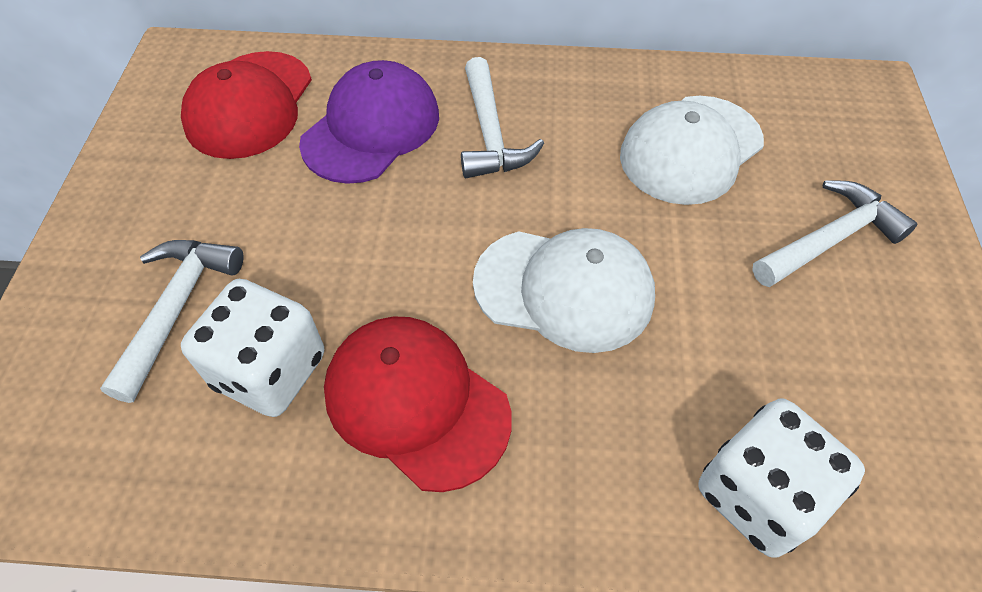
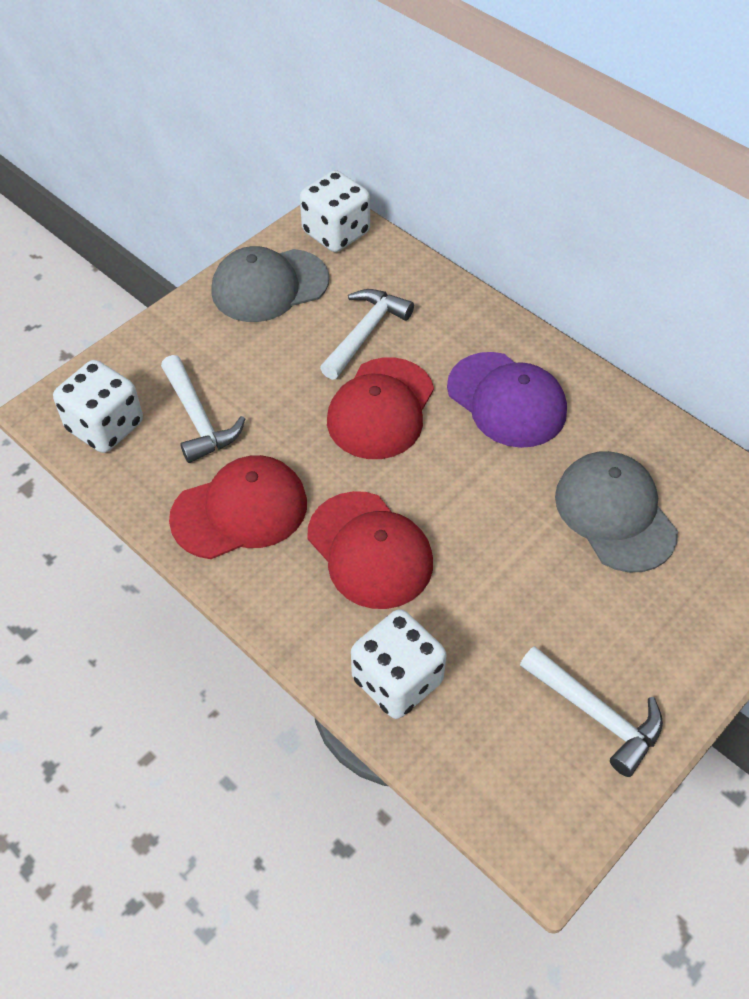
grey cap: 0 -> 2
red cap: 2 -> 3
white cap: 2 -> 0
white dice: 2 -> 3

